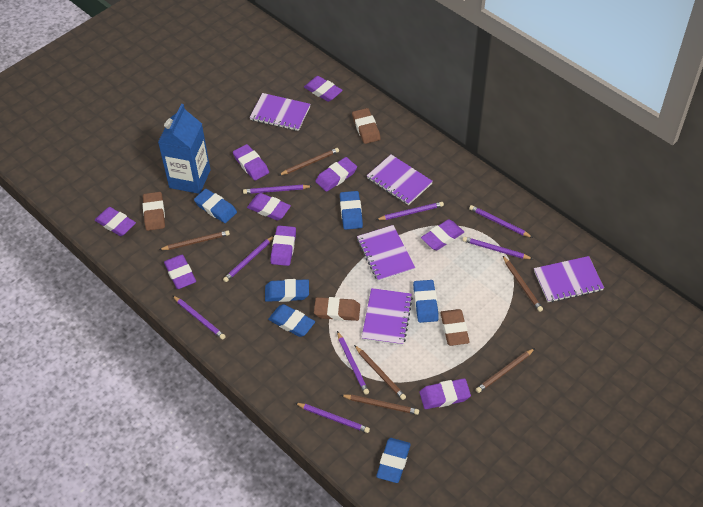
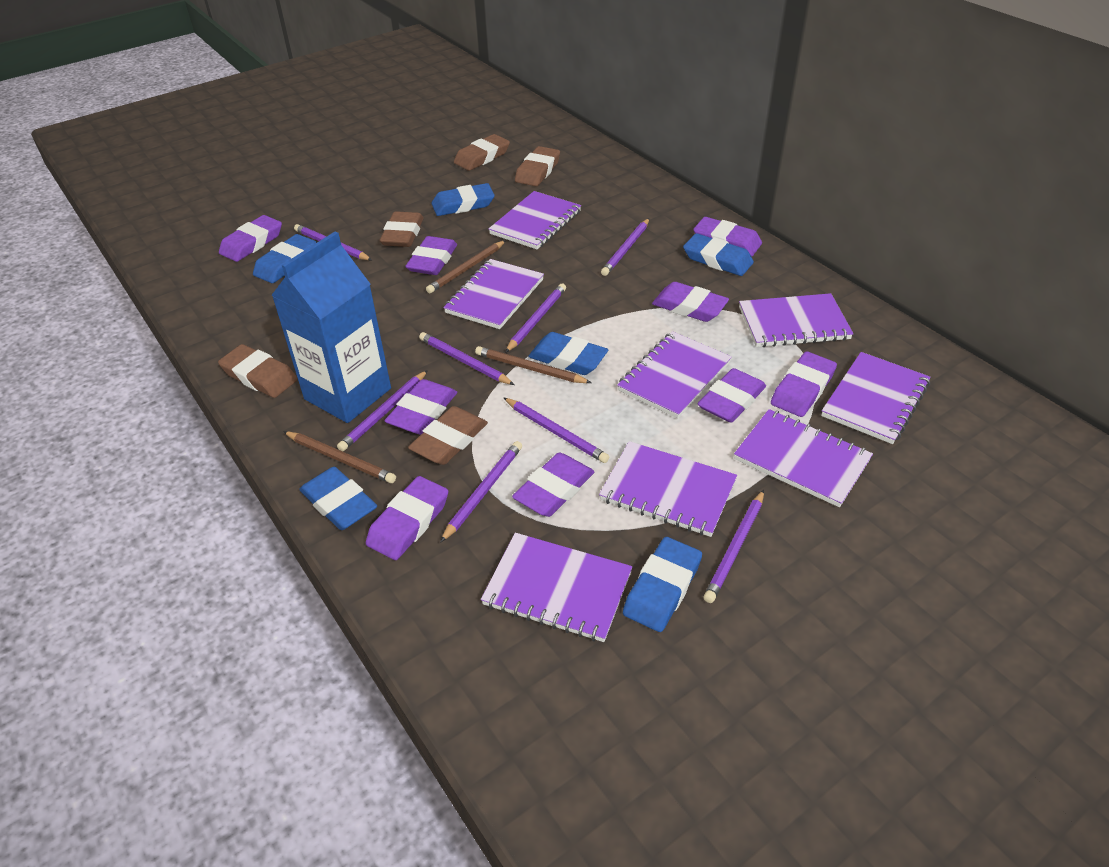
brown eraser: 4 -> 5
brown pencil: 6 -> 3
purple notebook: 5 -> 8

